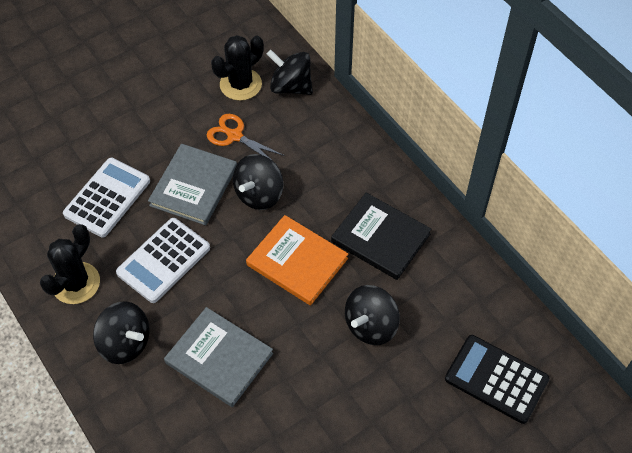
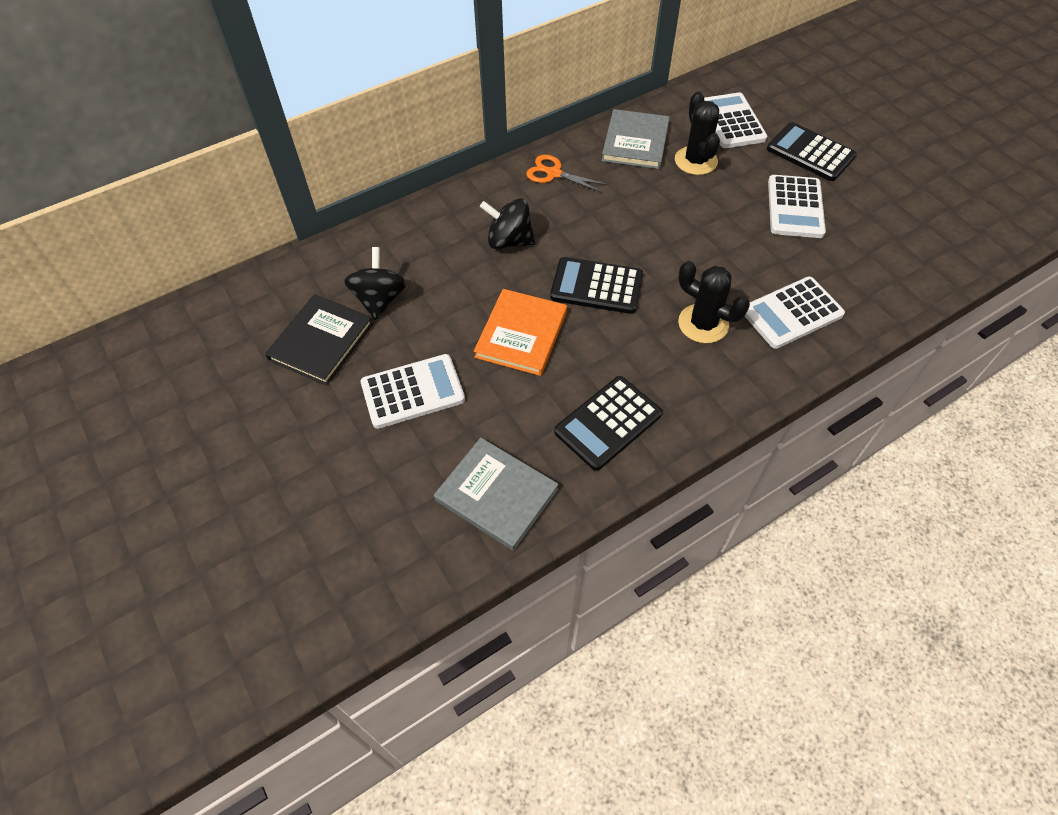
black calculator: 1 -> 3
black spinning top: 4 -> 2
white calculator: 2 -> 4

